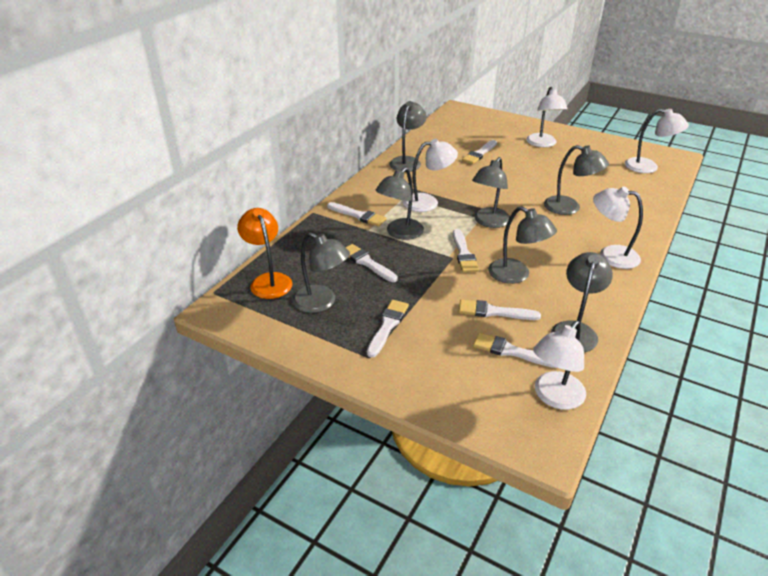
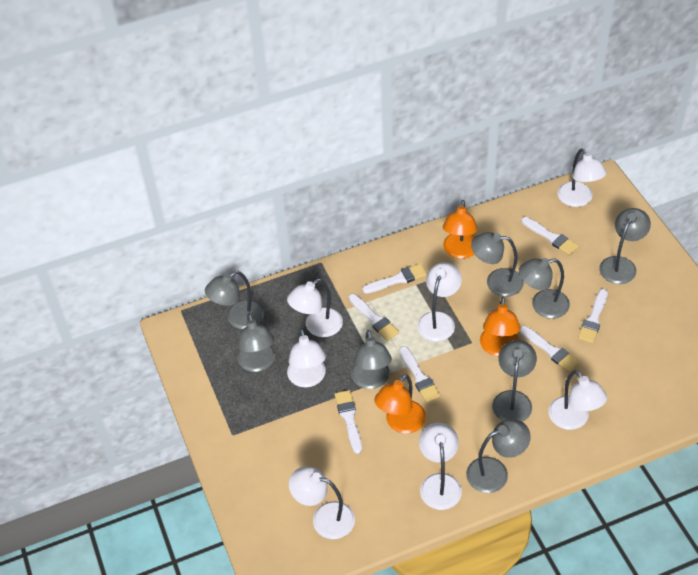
grey lamp: 7 -> 8
orange lamp: 1 -> 3
white lamp: 5 -> 7

